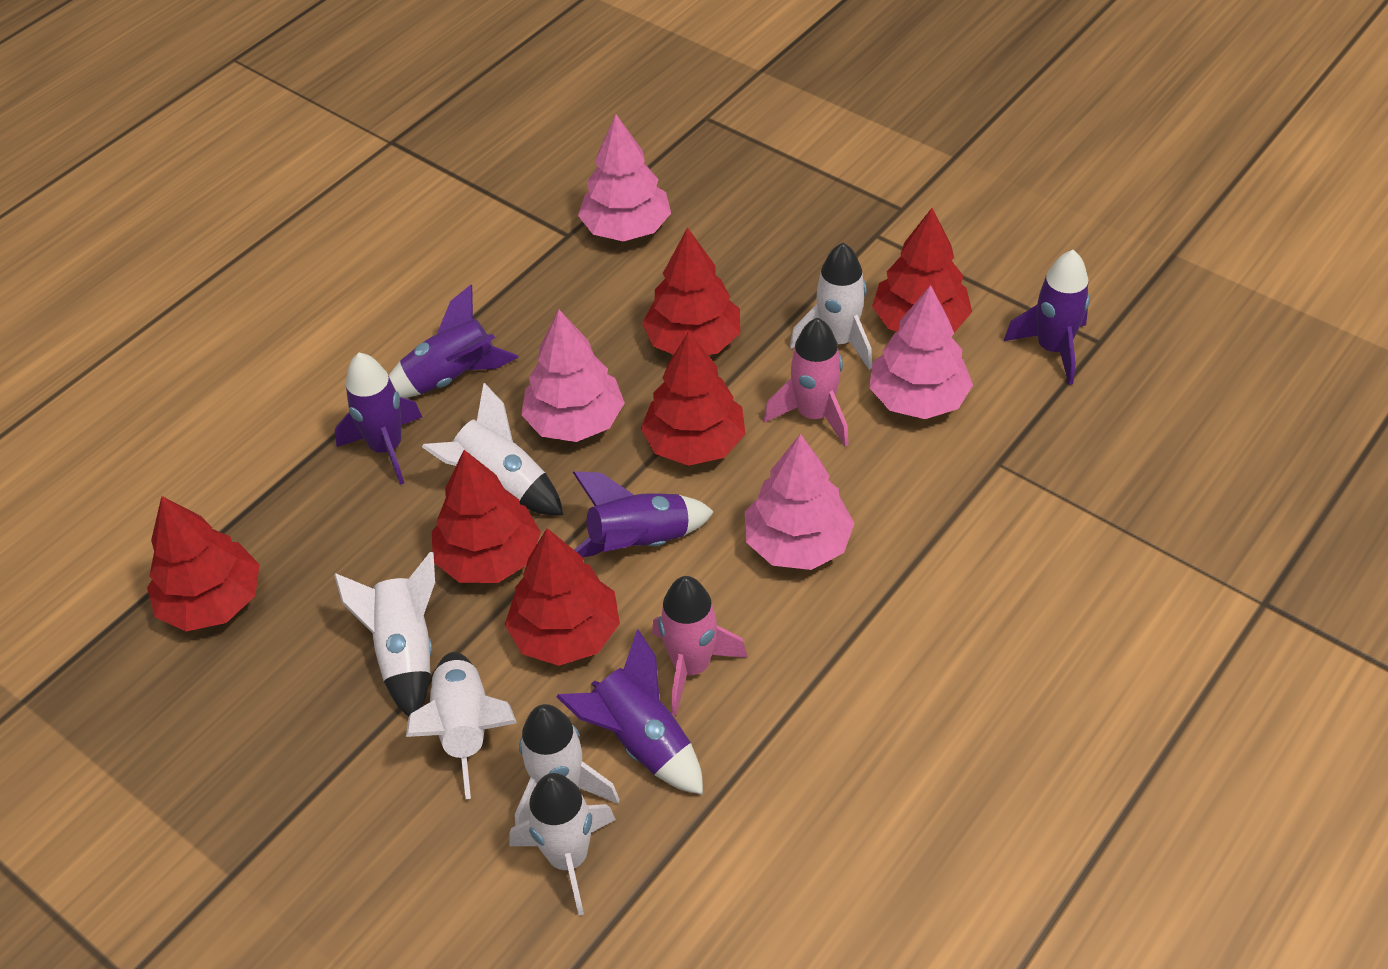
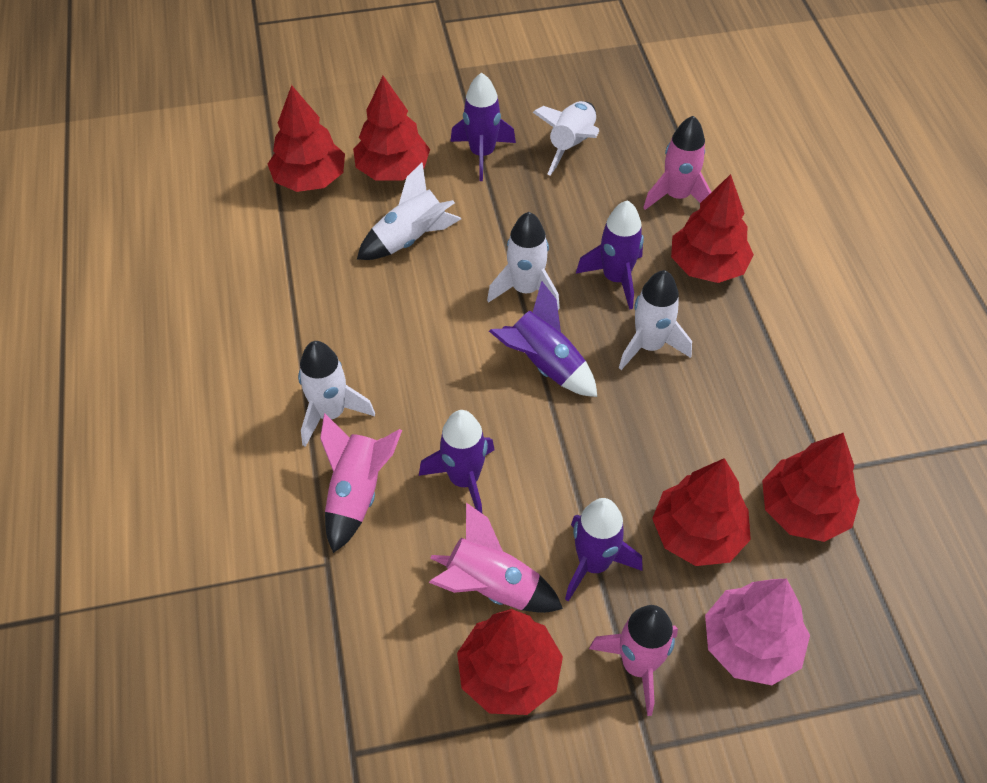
pink rocket: 2 -> 4
pink tree: 4 -> 1
white rocket: 6 -> 5

